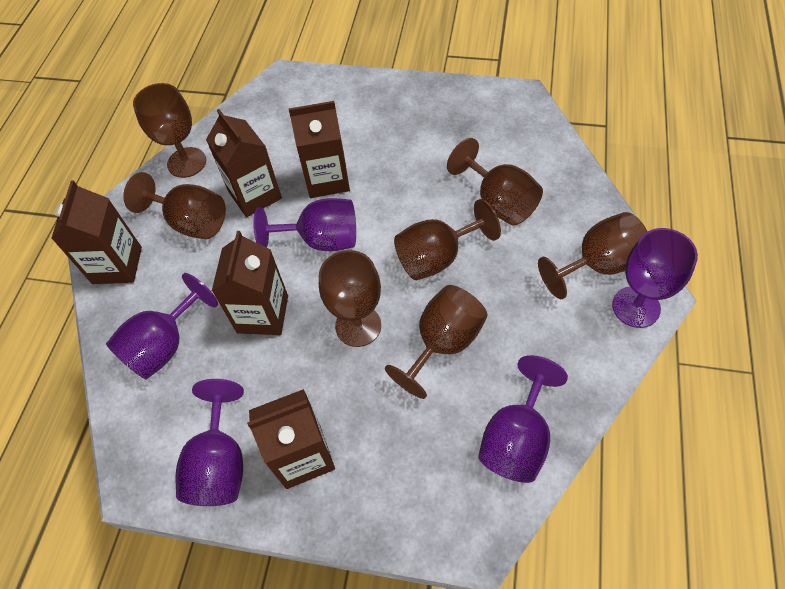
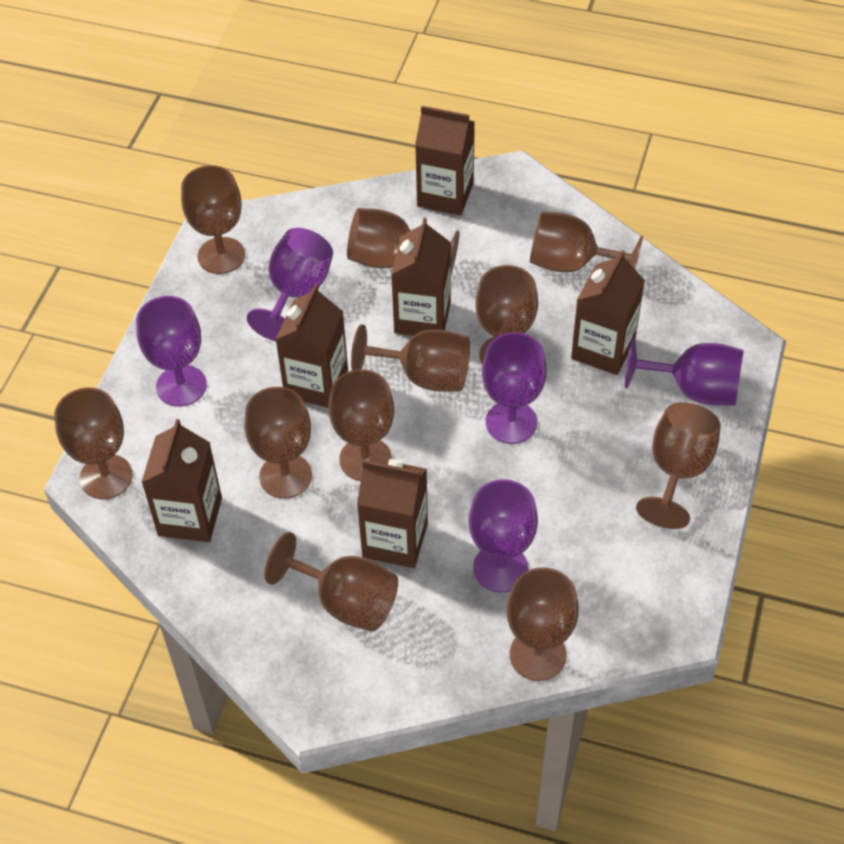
brown carton: 5 -> 6
brown goblet: 7 -> 11

